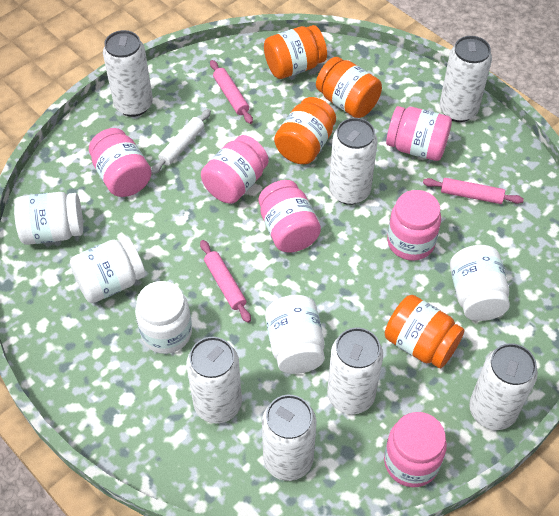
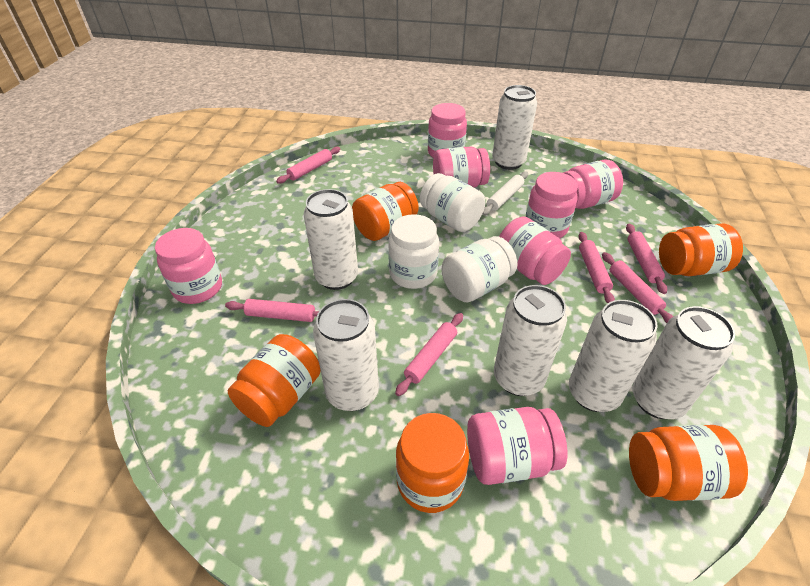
orange jar: 4 -> 5
pink jar: 6 -> 7
pink rolling pin: 3 -> 6
white can: 7 -> 6
white jar: 5 -> 3

